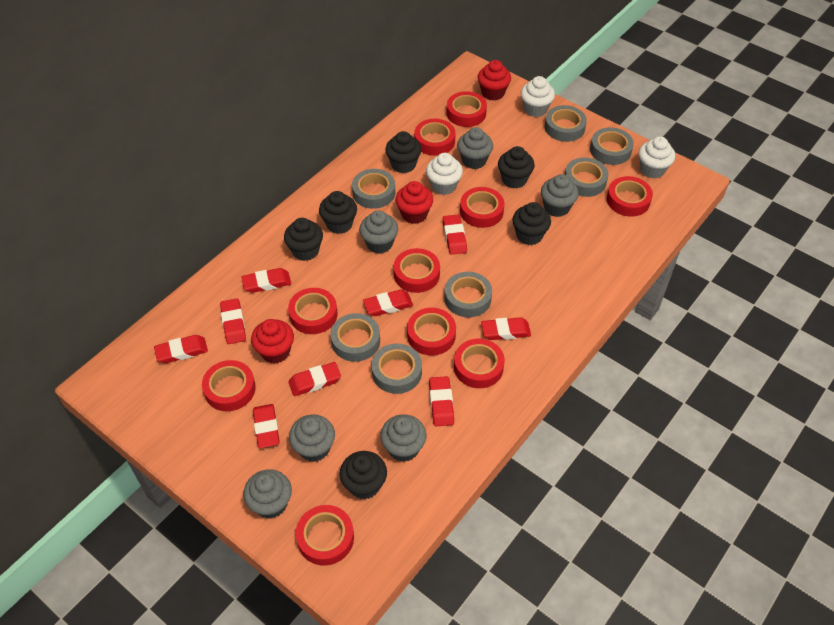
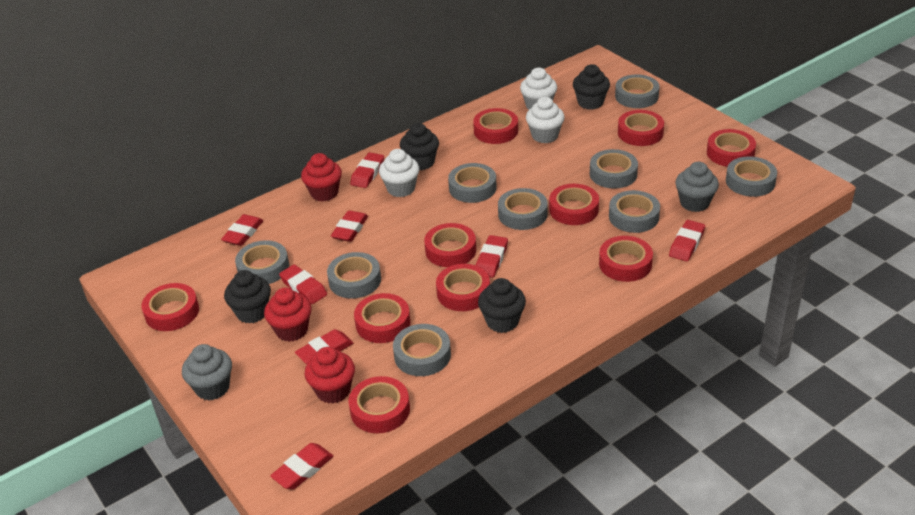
black cupcake: 6 -> 4
grey cupcake: 6 -> 2
grey tape: 7 -> 9
red eraser: 9 -> 8

